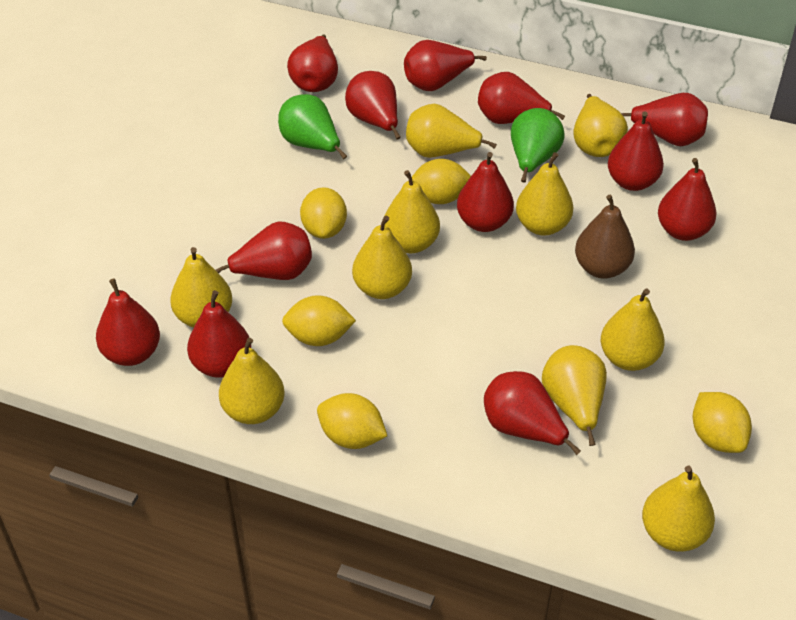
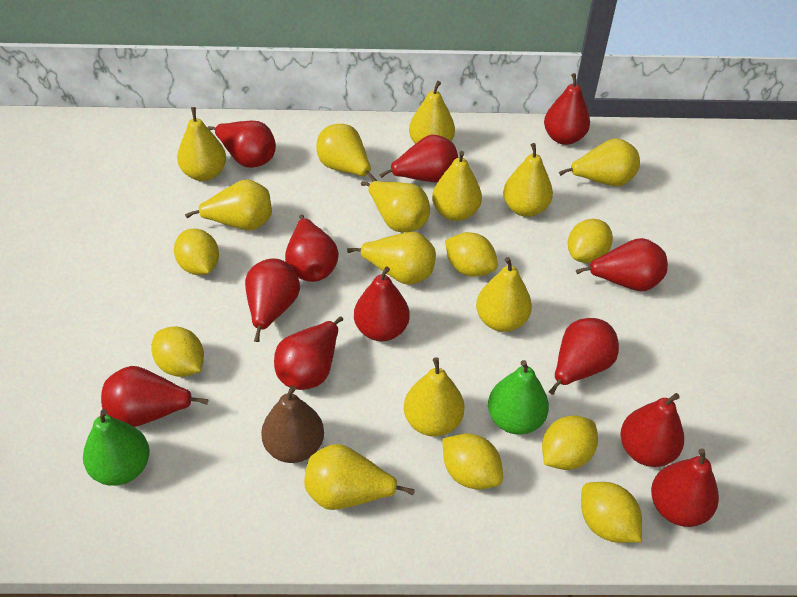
yellow lemon: 5 -> 7
yellow pear: 10 -> 12

